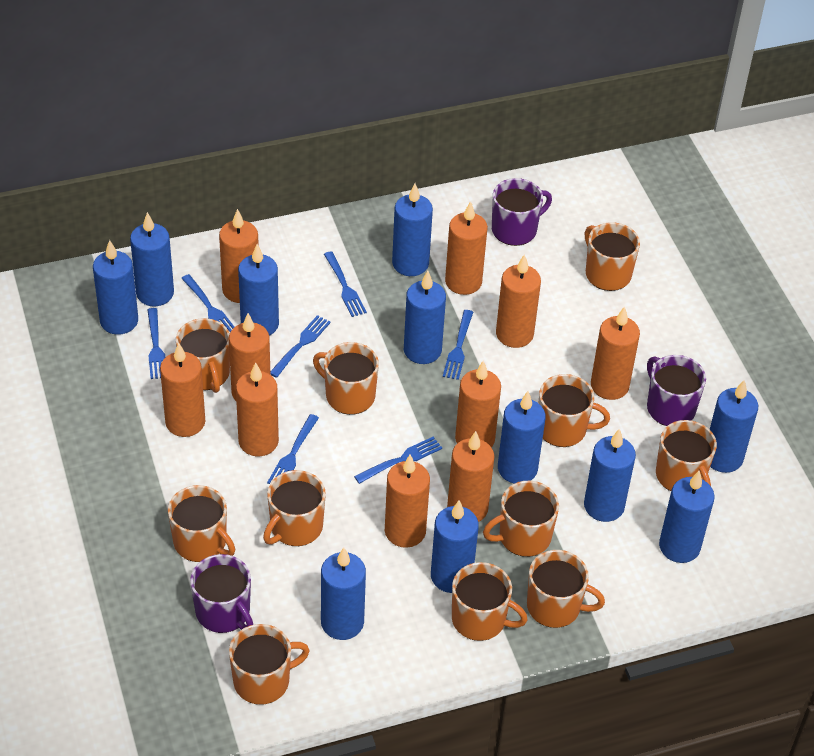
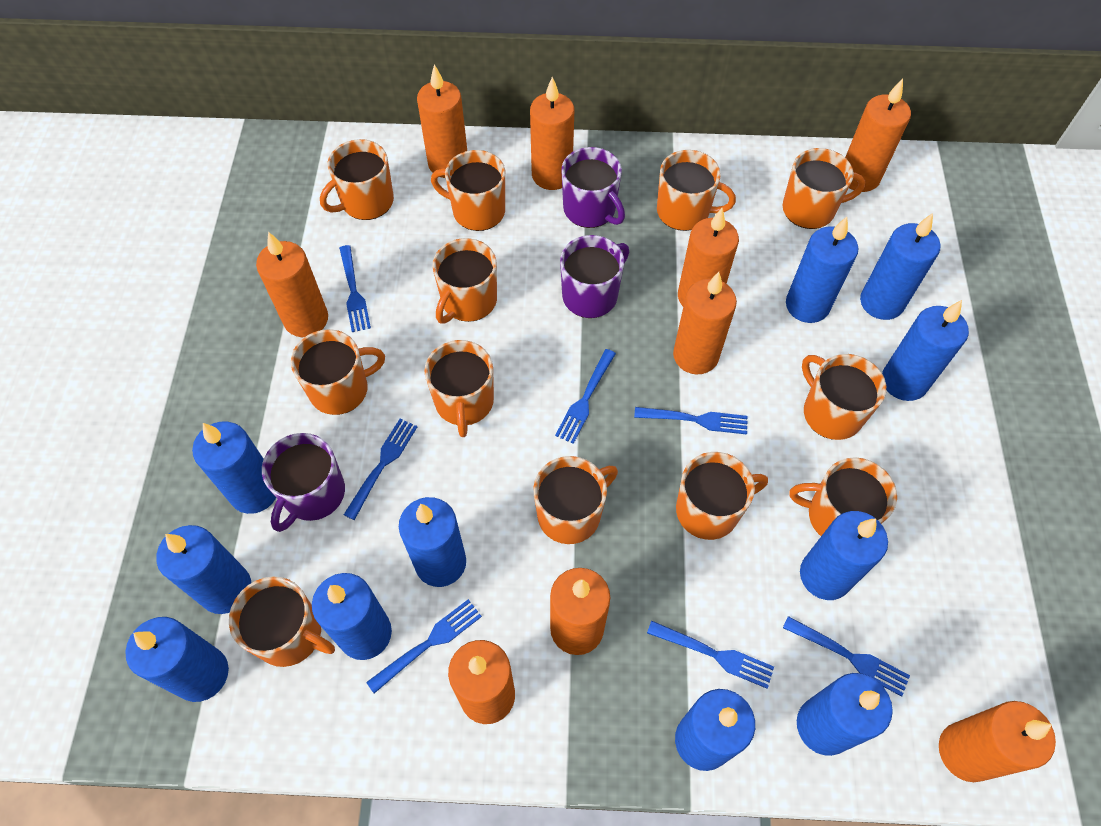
orange candle: 10 -> 9
orange mug: 11 -> 12

